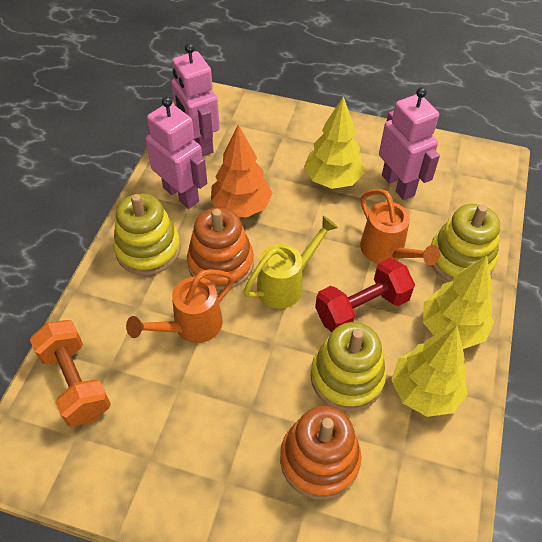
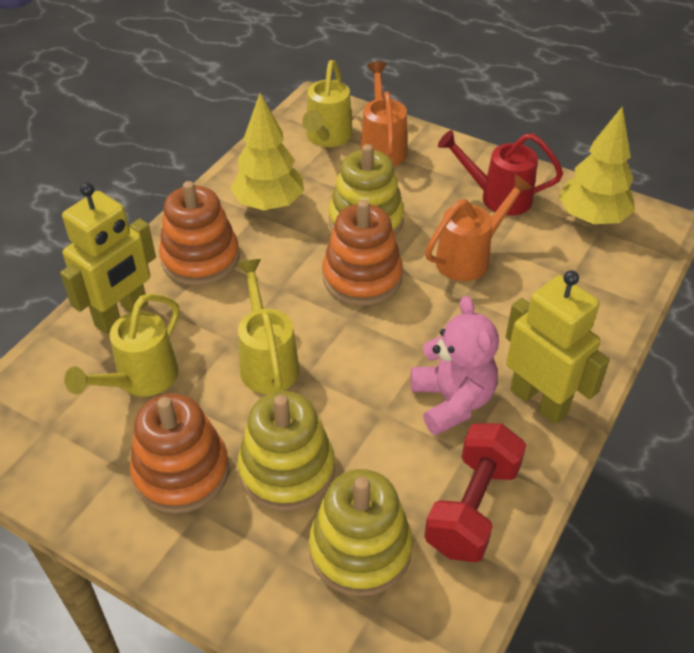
orange dumbbell: 1 -> 0
orange stacking toy: 2 -> 3
orange tree: 1 -> 0
pink robot: 3 -> 0
pink teddy bear: 0 -> 1
red watering can: 0 -> 1
yellow robot: 0 -> 2
yellow tree: 3 -> 2
yellow watering can: 1 -> 3

